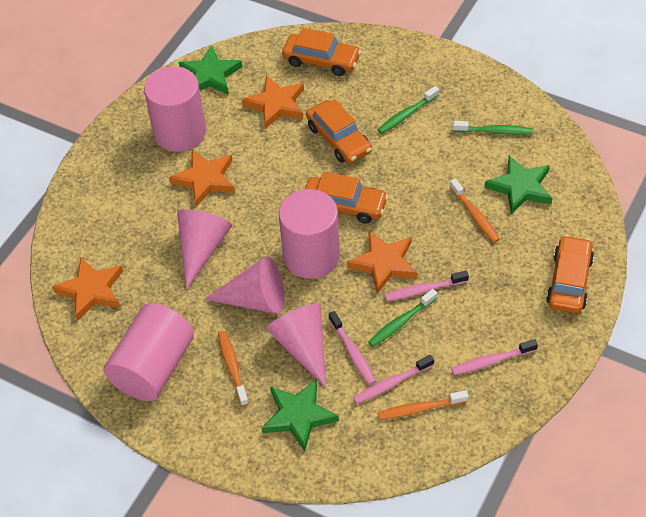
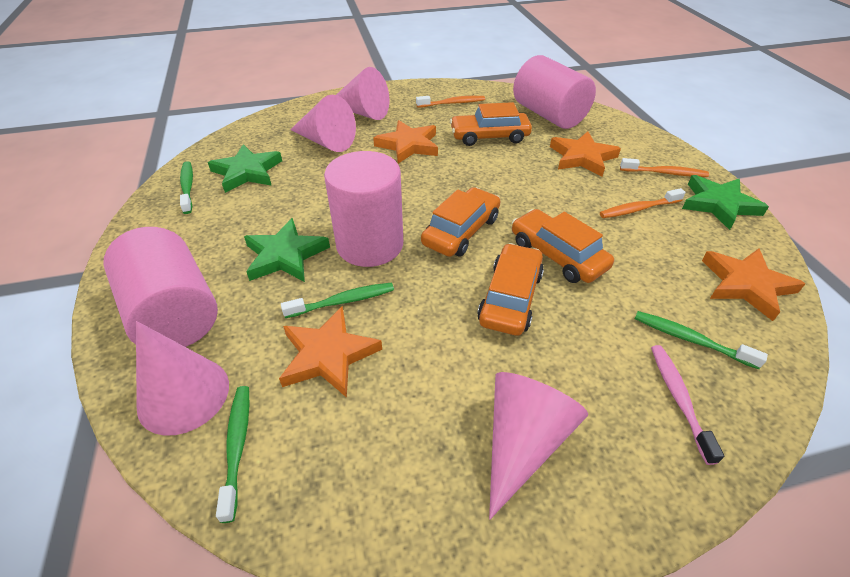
green toothbrush: 3 -> 4
pink cone: 3 -> 4
pink toothbrush: 4 -> 1

